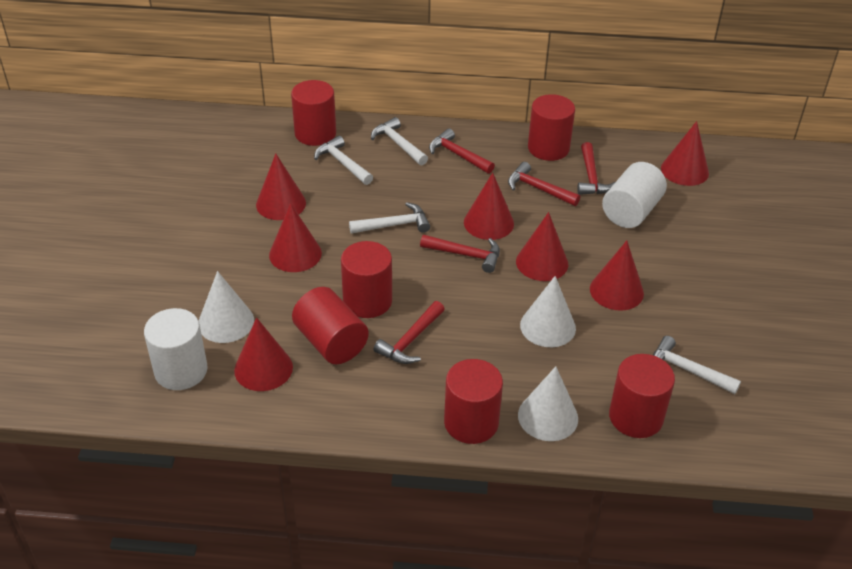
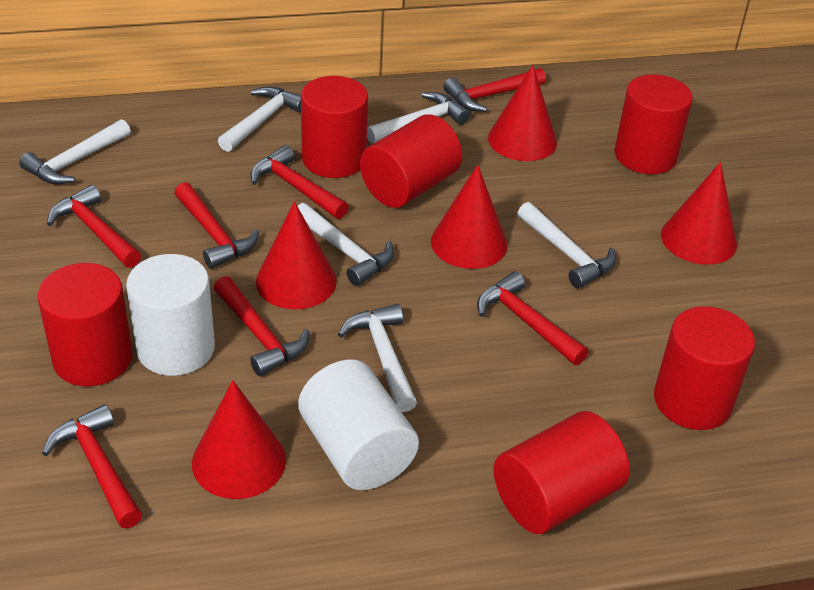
red cone: 7 -> 5
red hammer: 5 -> 7
white cone: 3 -> 0
white hammer: 4 -> 6

